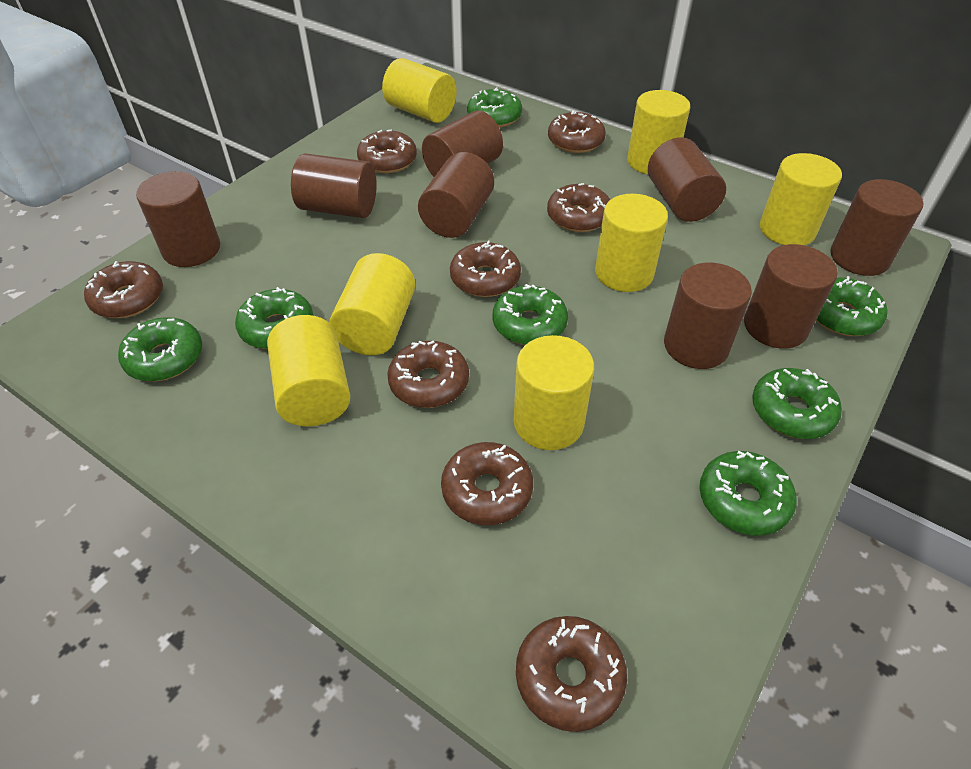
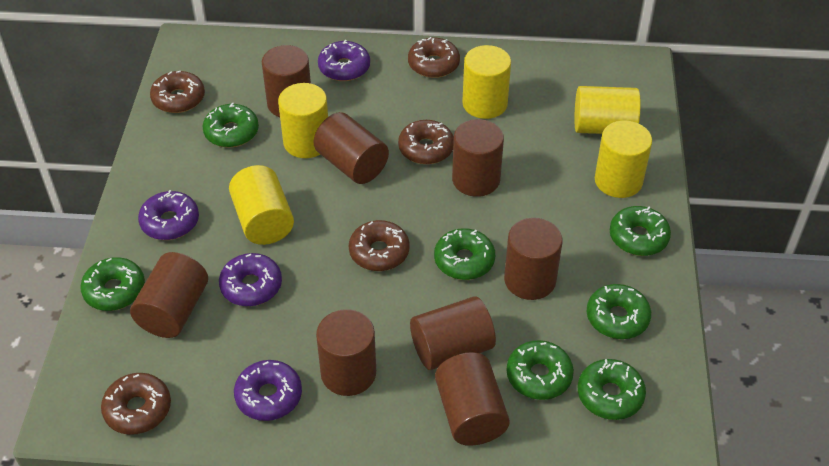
brown donut: 8 -> 5
purple donut: 0 -> 4
yellow cylinder: 7 -> 5

